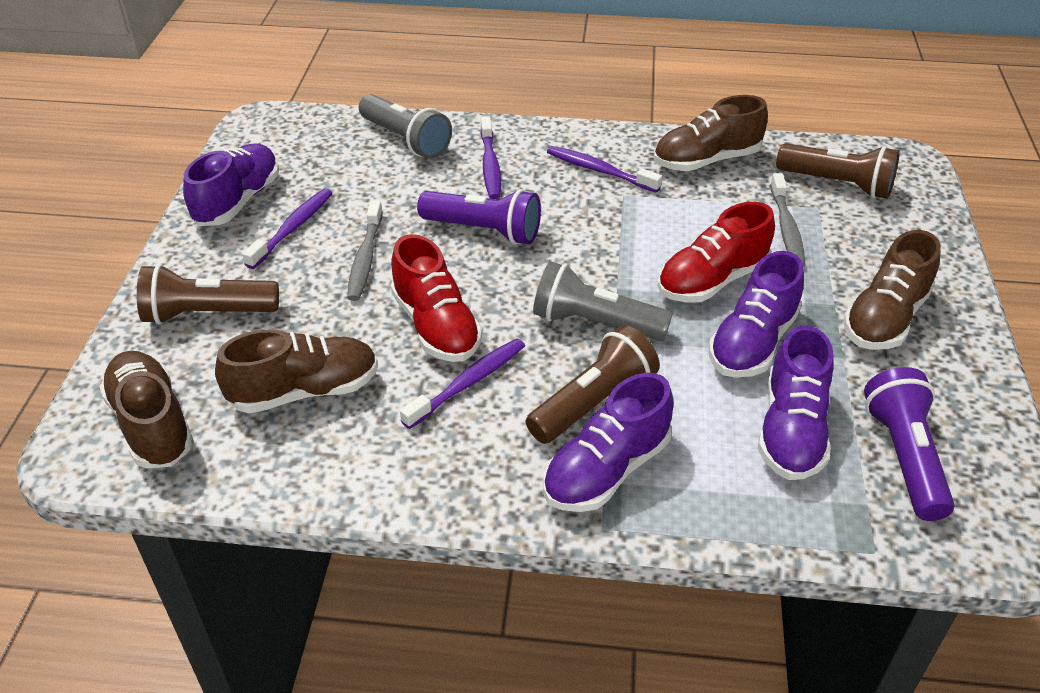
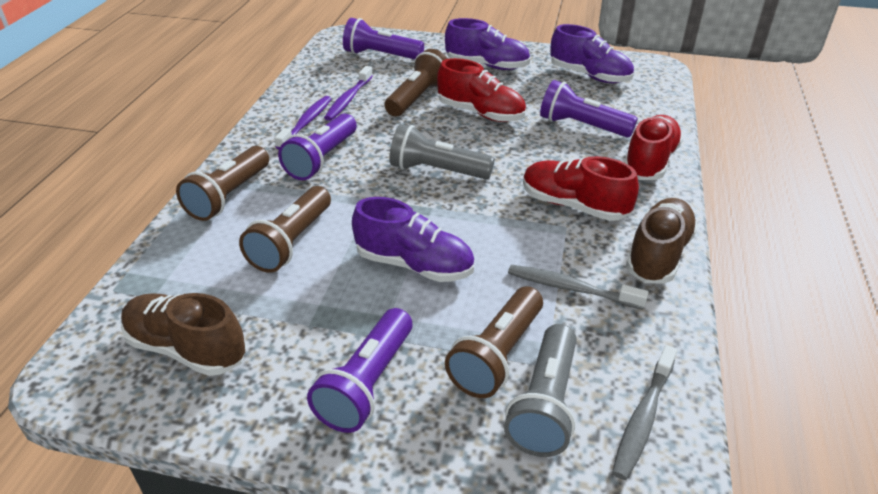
brown flashlight: 3 -> 4
brown shoe: 4 -> 2
purple flashlight: 2 -> 4
purple shoe: 4 -> 3
purple toothbrush: 4 -> 2
red shoe: 2 -> 3

